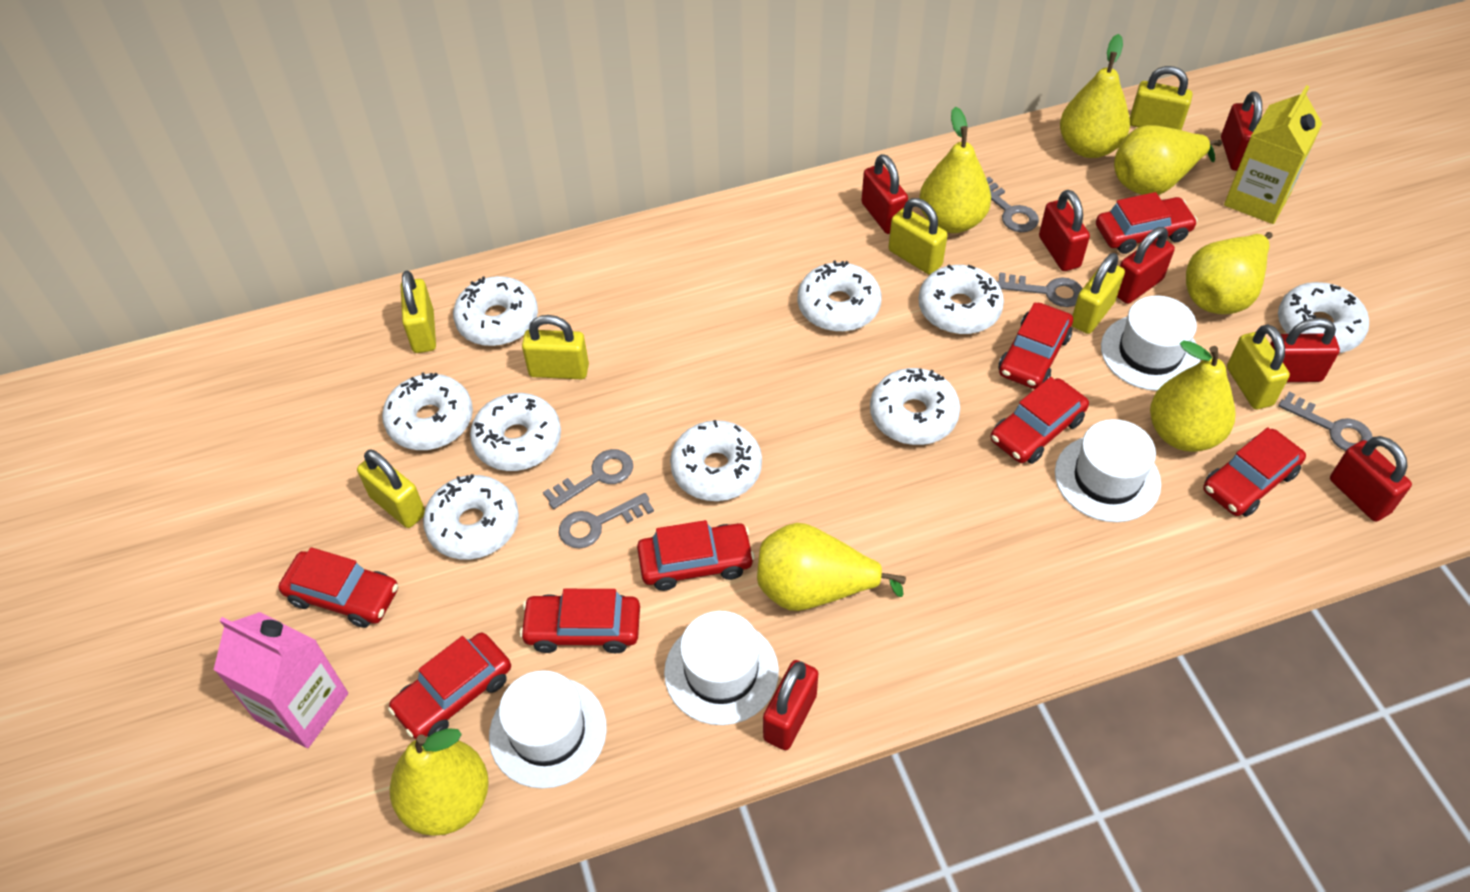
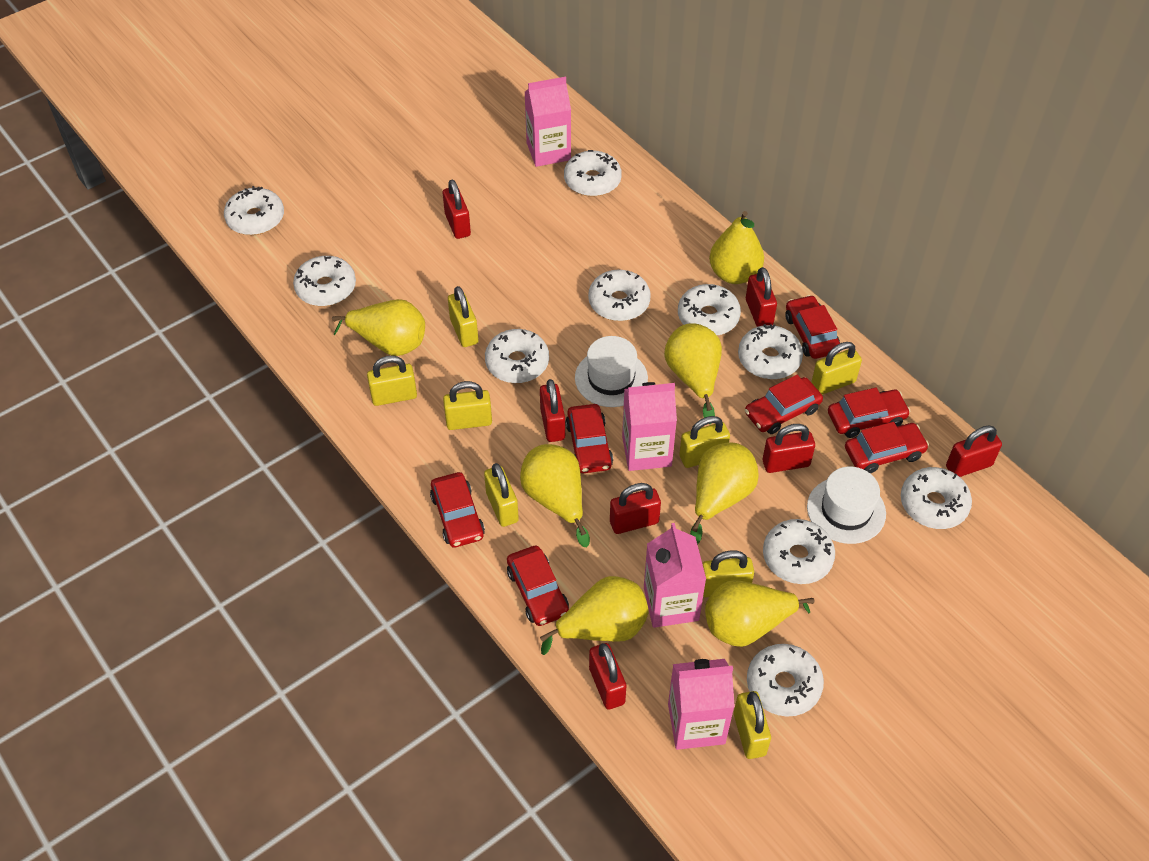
grey key: 5 -> 0
pink carton: 1 -> 4
red car: 8 -> 7
white donut: 9 -> 10
white hat: 4 -> 2
yellow carton: 1 -> 0
yellow padlock: 7 -> 8

